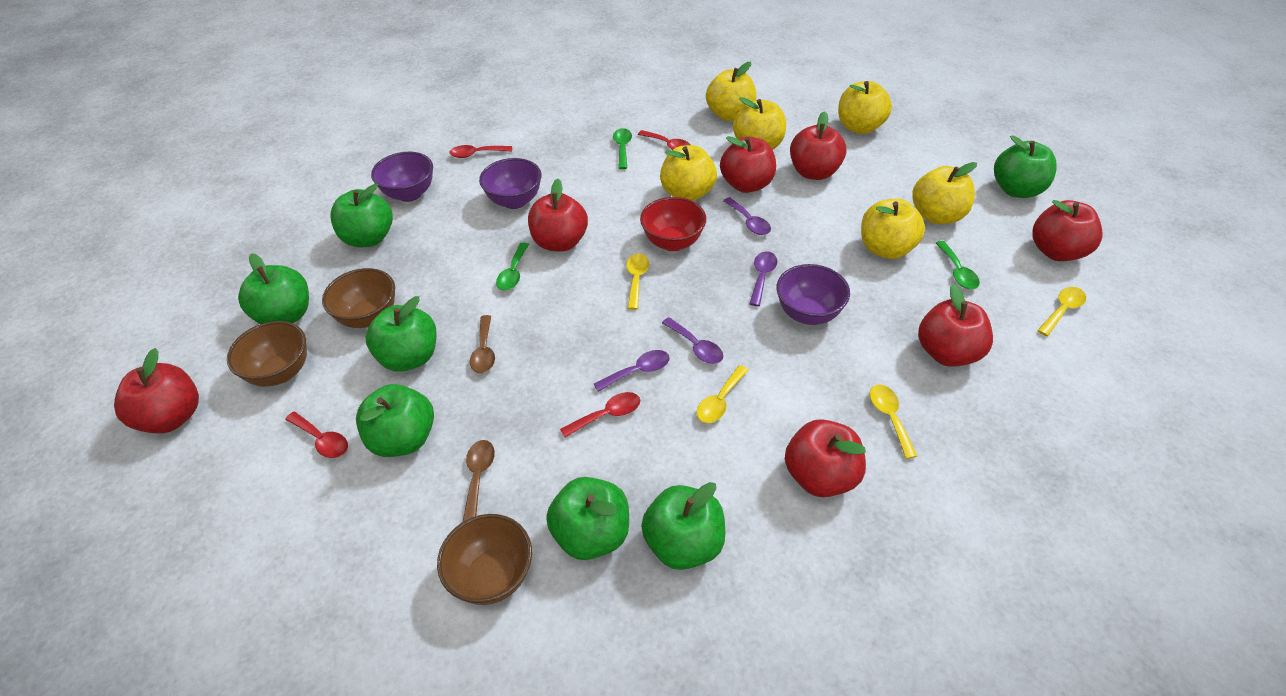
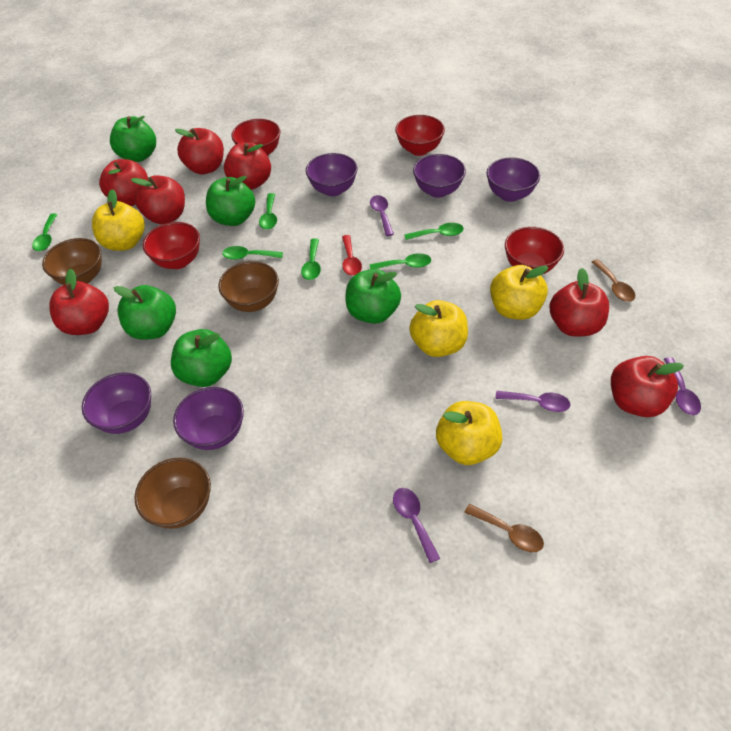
green apple: 7 -> 5
green spoon: 3 -> 6
purple bowl: 3 -> 5
red bowl: 1 -> 4
red spoon: 4 -> 1
yellow apple: 6 -> 4
yellow spoon: 4 -> 0

